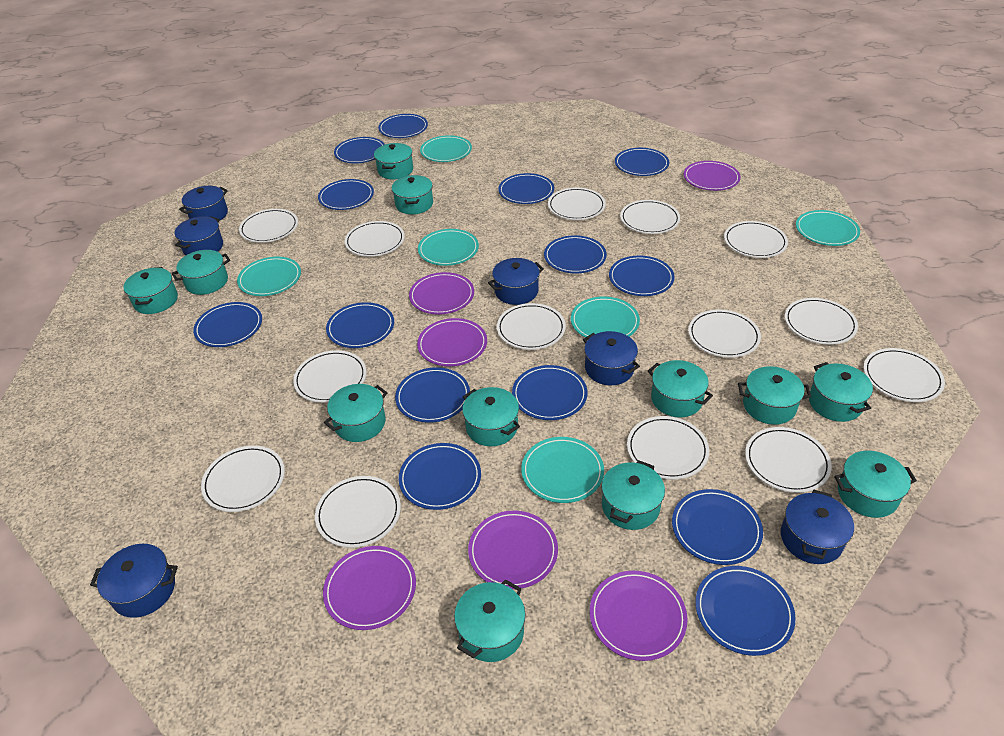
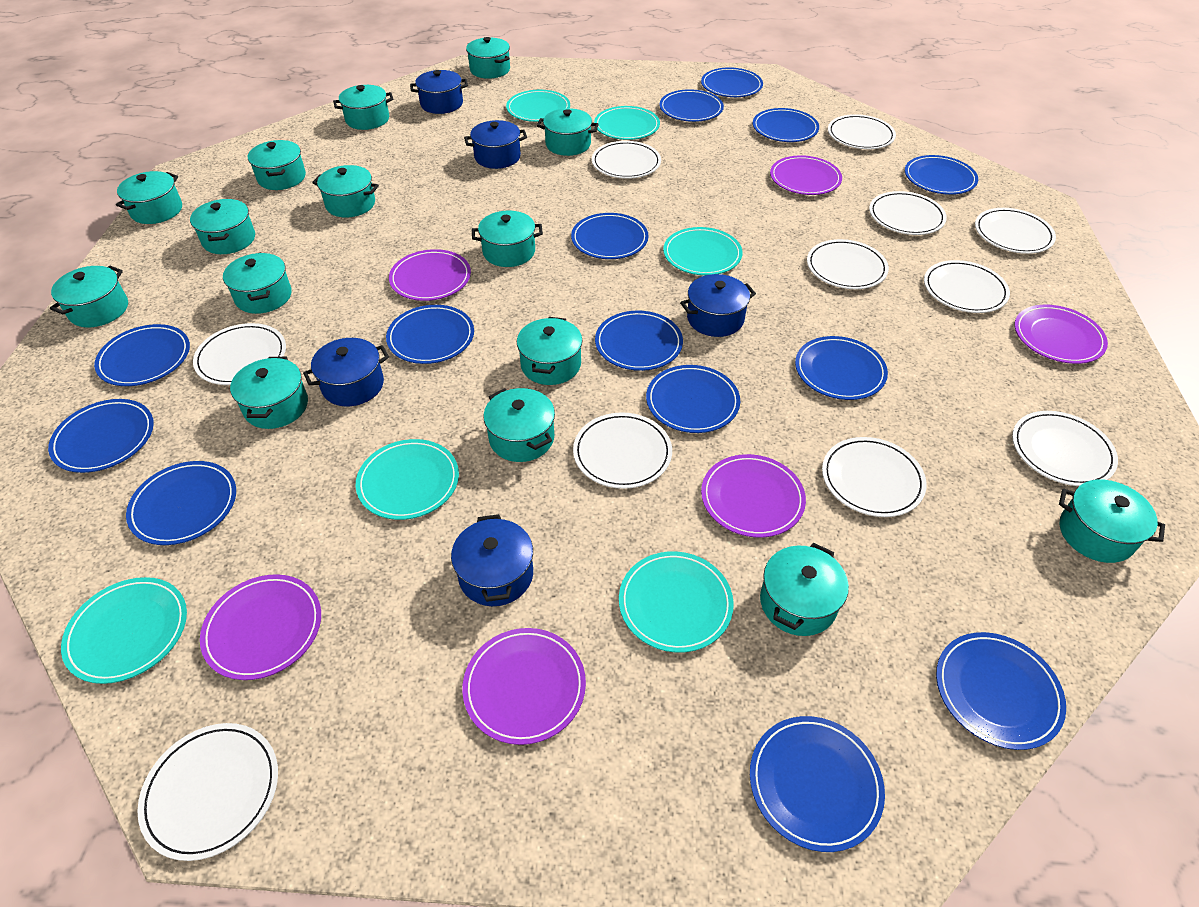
blue pot: 6 -> 5
turquoise pot: 12 -> 15
white plate: 14 -> 11

